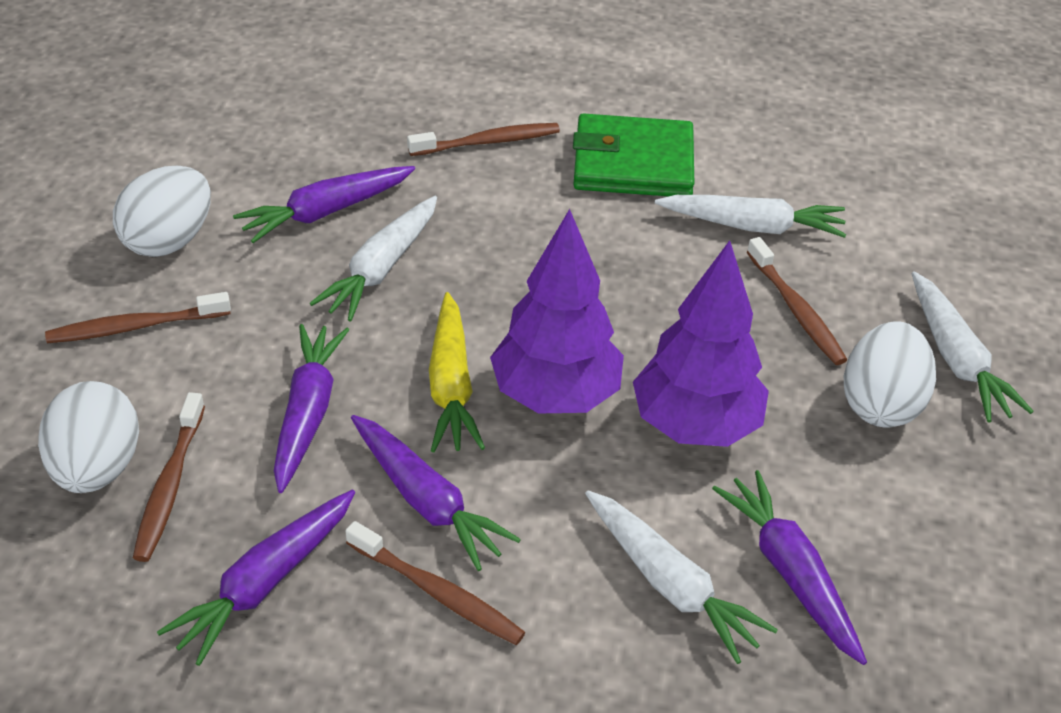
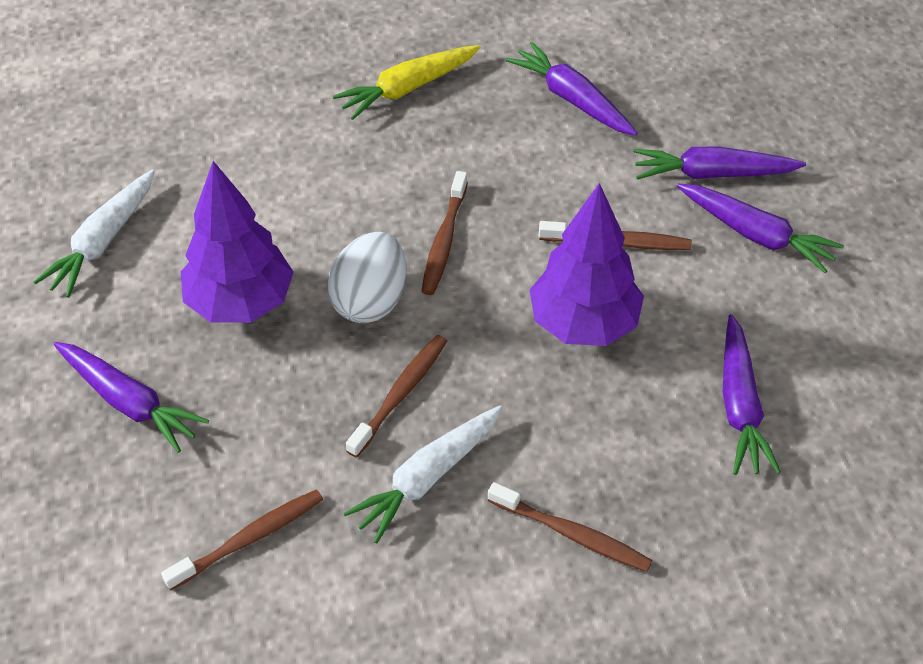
green wallet: 1 -> 0
white carrot: 4 -> 2
white egg: 3 -> 1

